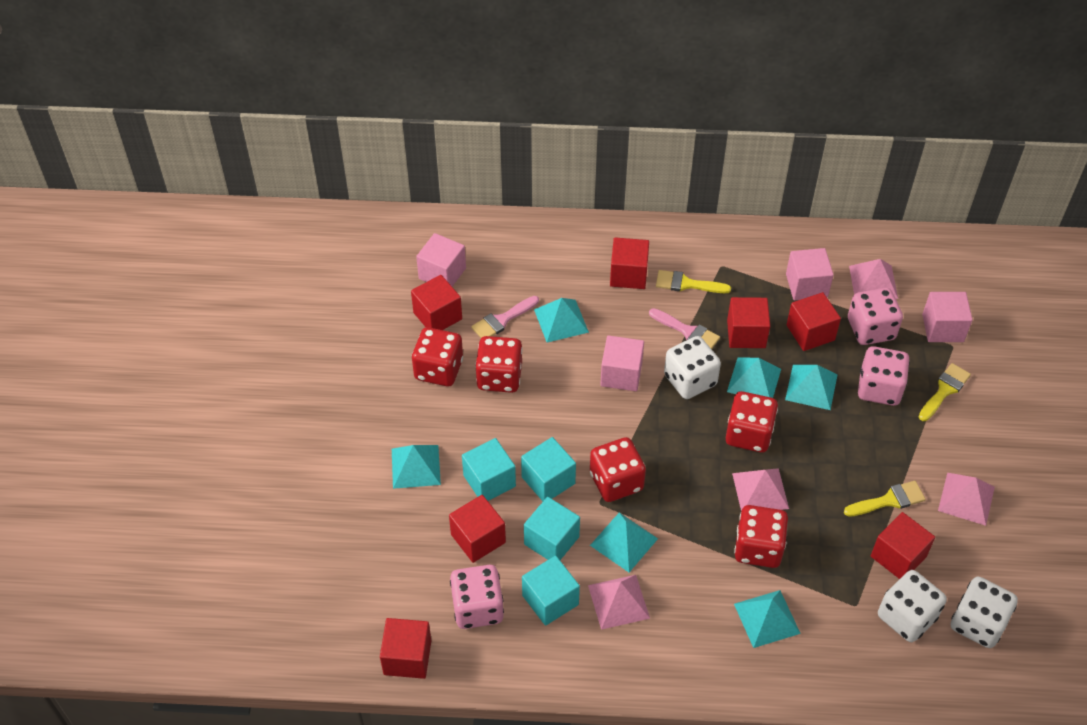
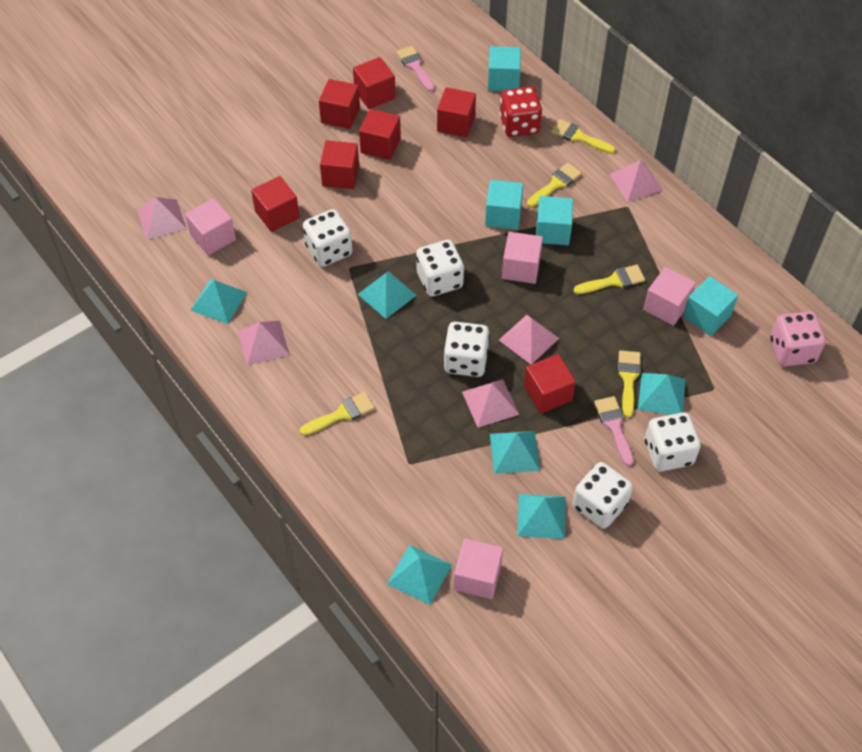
pink dice: 3 -> 1
pink pyramid: 4 -> 5
red dice: 5 -> 1
white dice: 3 -> 5
yellow brush: 3 -> 5

